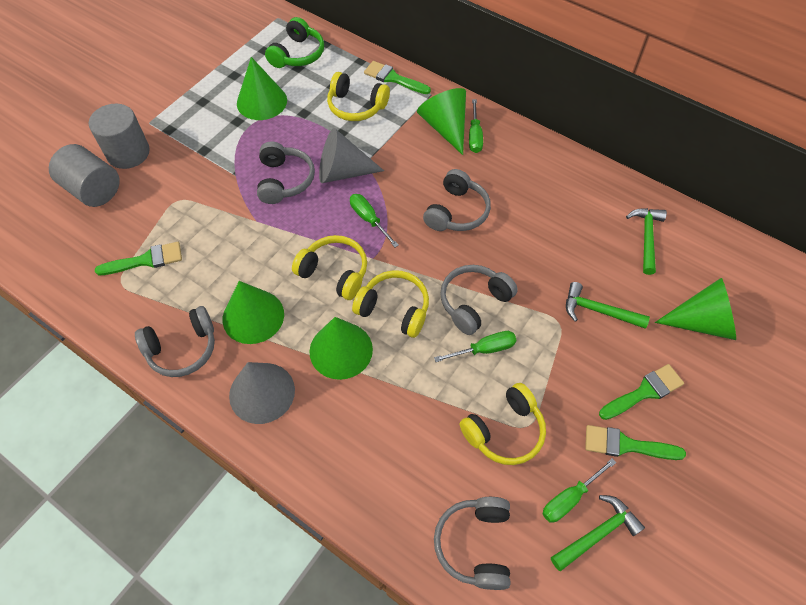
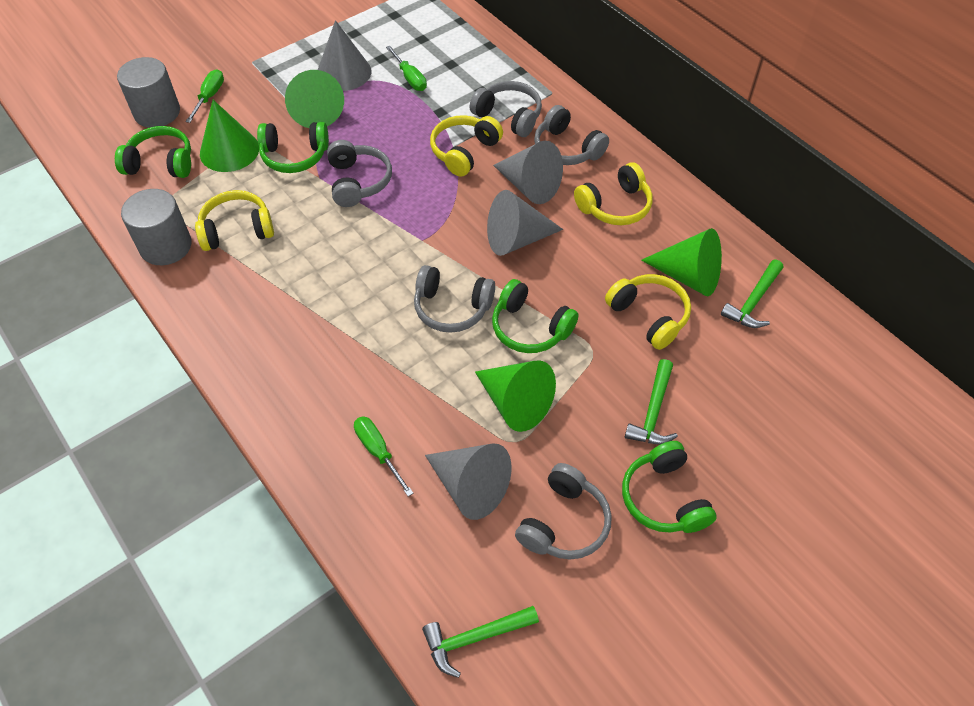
green brush: 4 -> 0
green cone: 5 -> 4
green headphones: 1 -> 4
green screwdriver: 4 -> 3
grey cone: 2 -> 4

